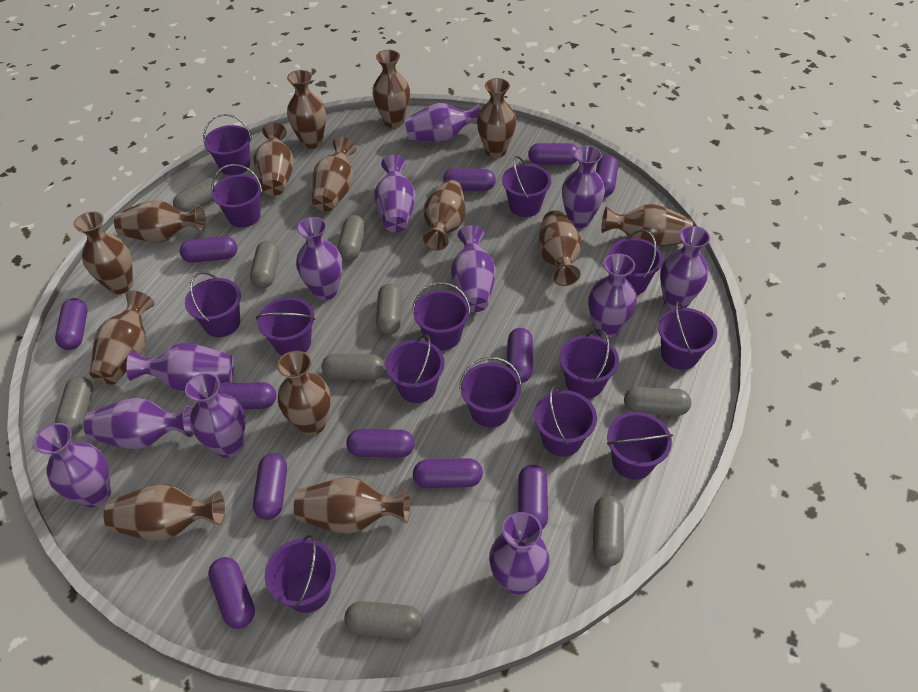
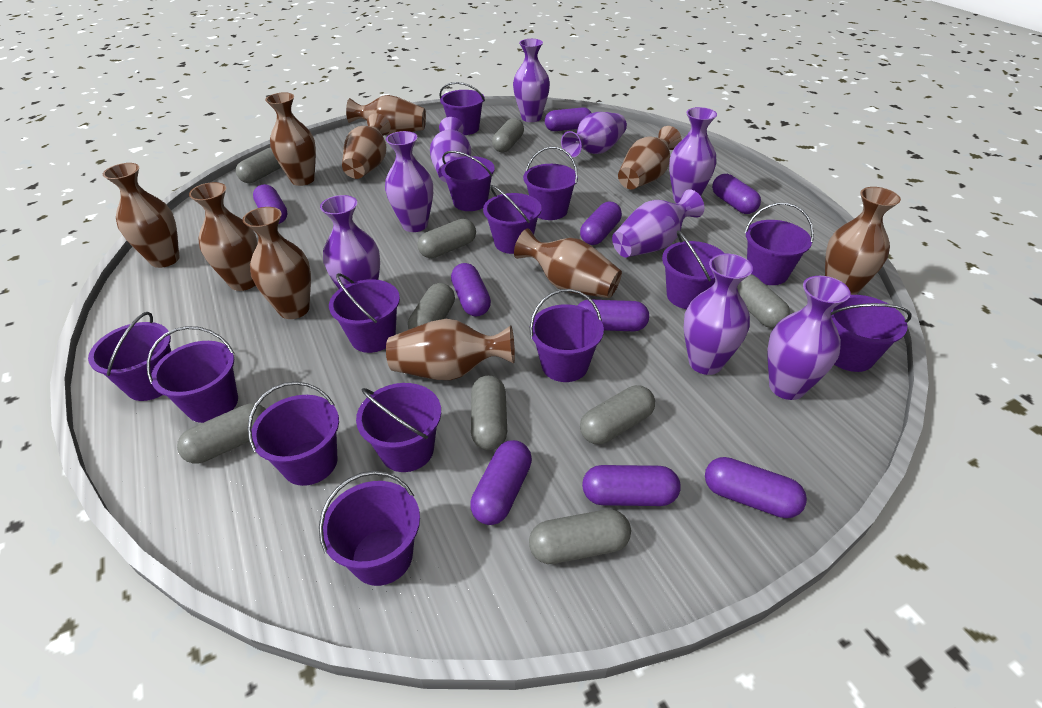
brown vase: 14 -> 10
purple capsule: 12 -> 9
purple vase: 12 -> 9

